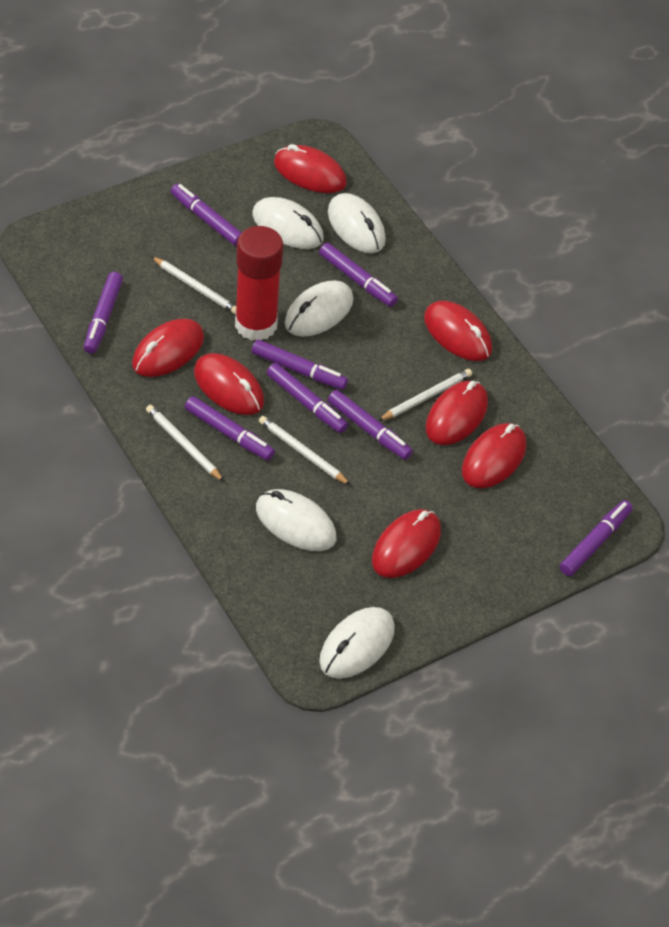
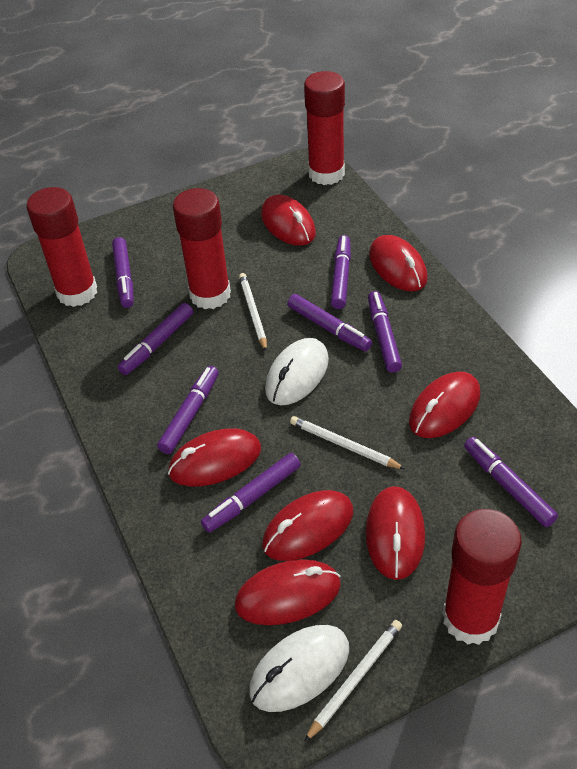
red glue stick: 1 -> 4
white mouse: 5 -> 2
white pencil: 4 -> 3

